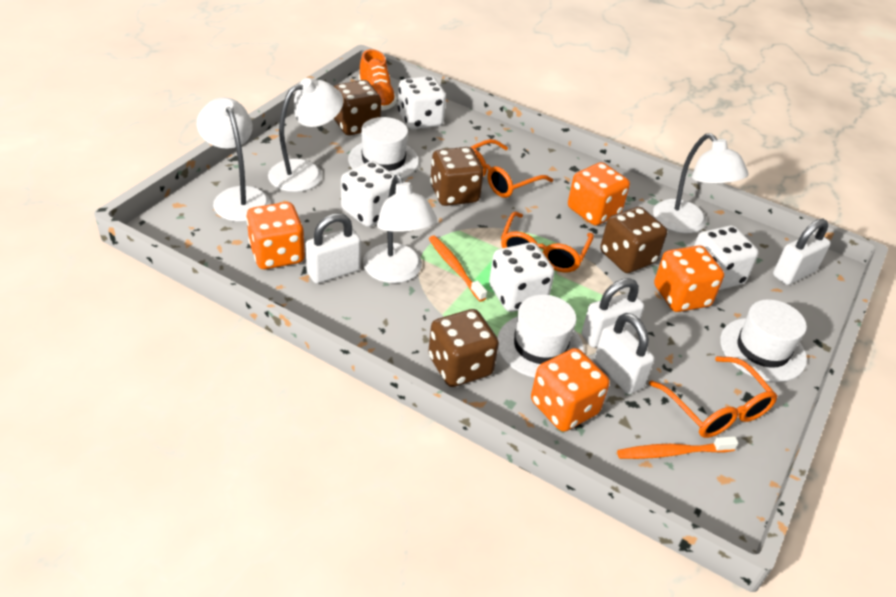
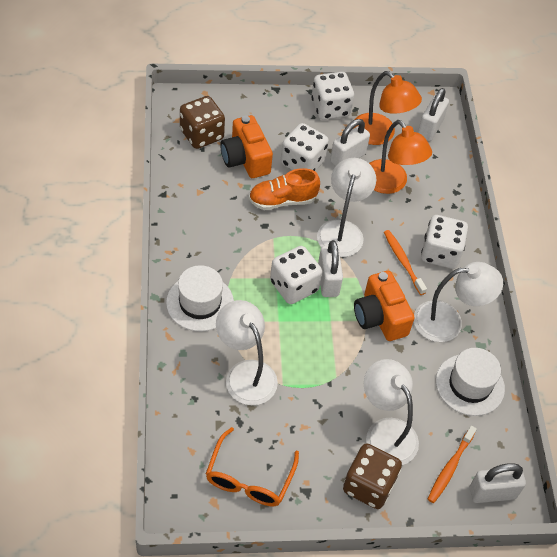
brown dice: 4 -> 2
orange camera: 0 -> 2
orange dice: 4 -> 0
orange glasses: 3 -> 1
orange lamp: 0 -> 2
white hat: 3 -> 2

